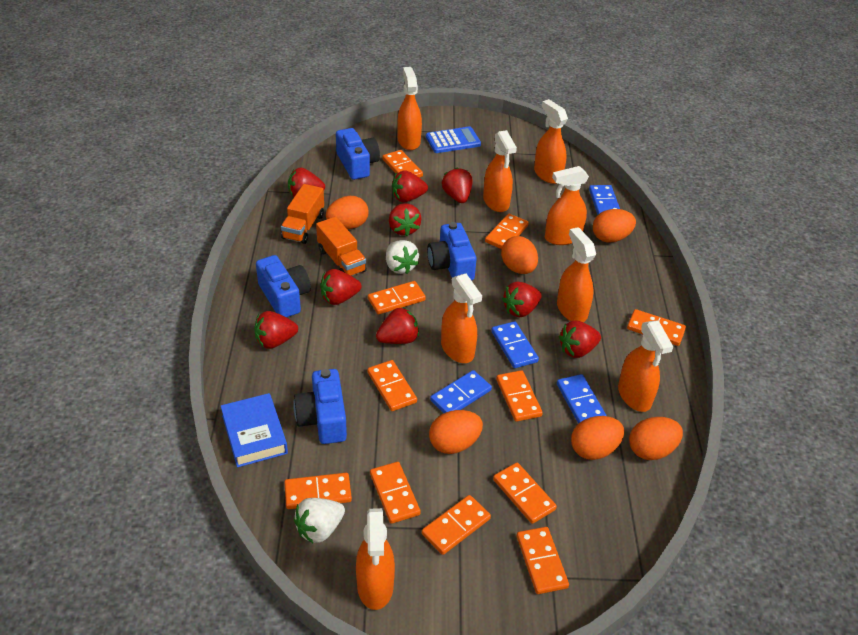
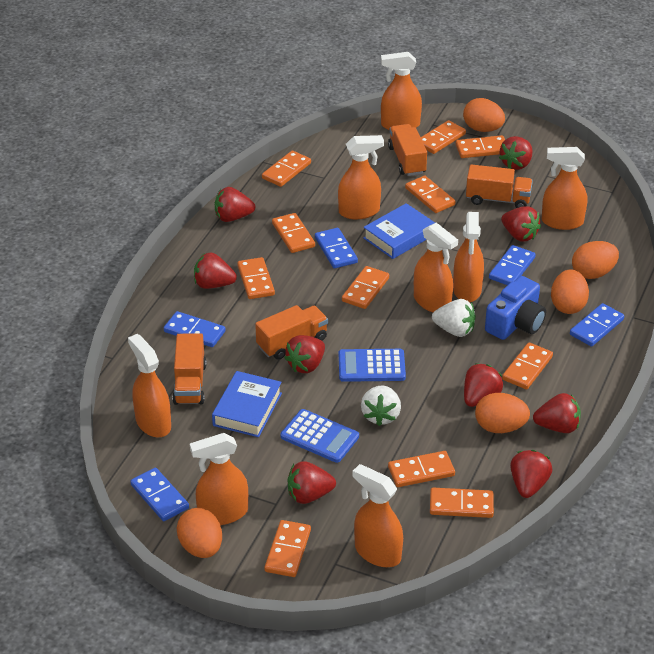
blue book: 1 -> 2
blue calculator: 1 -> 2
blue camera: 4 -> 1
blue domino: 4 -> 5
orange egg: 6 -> 5
orange truck: 2 -> 4

